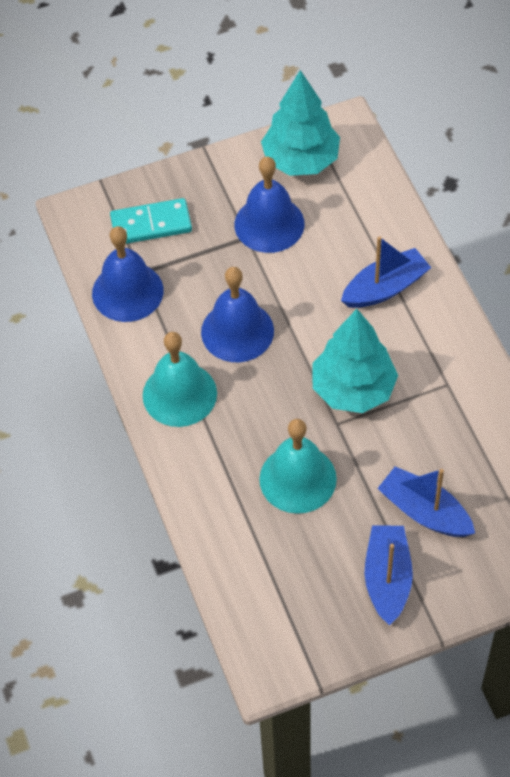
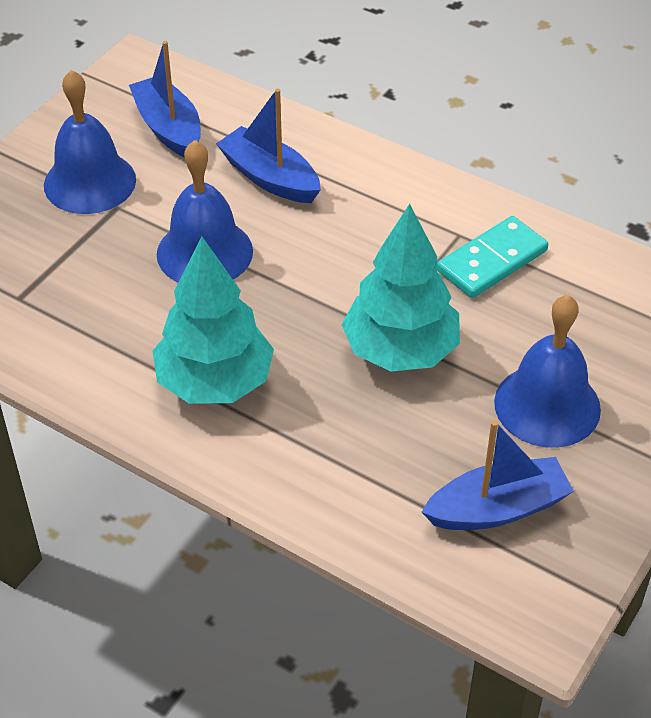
turquoise bell: 2 -> 0

